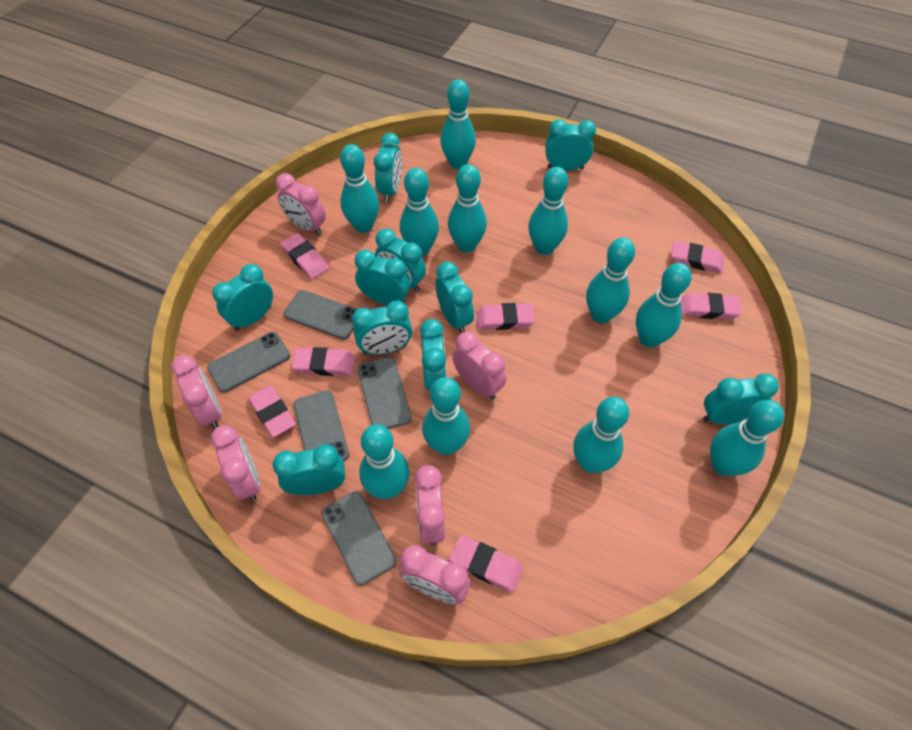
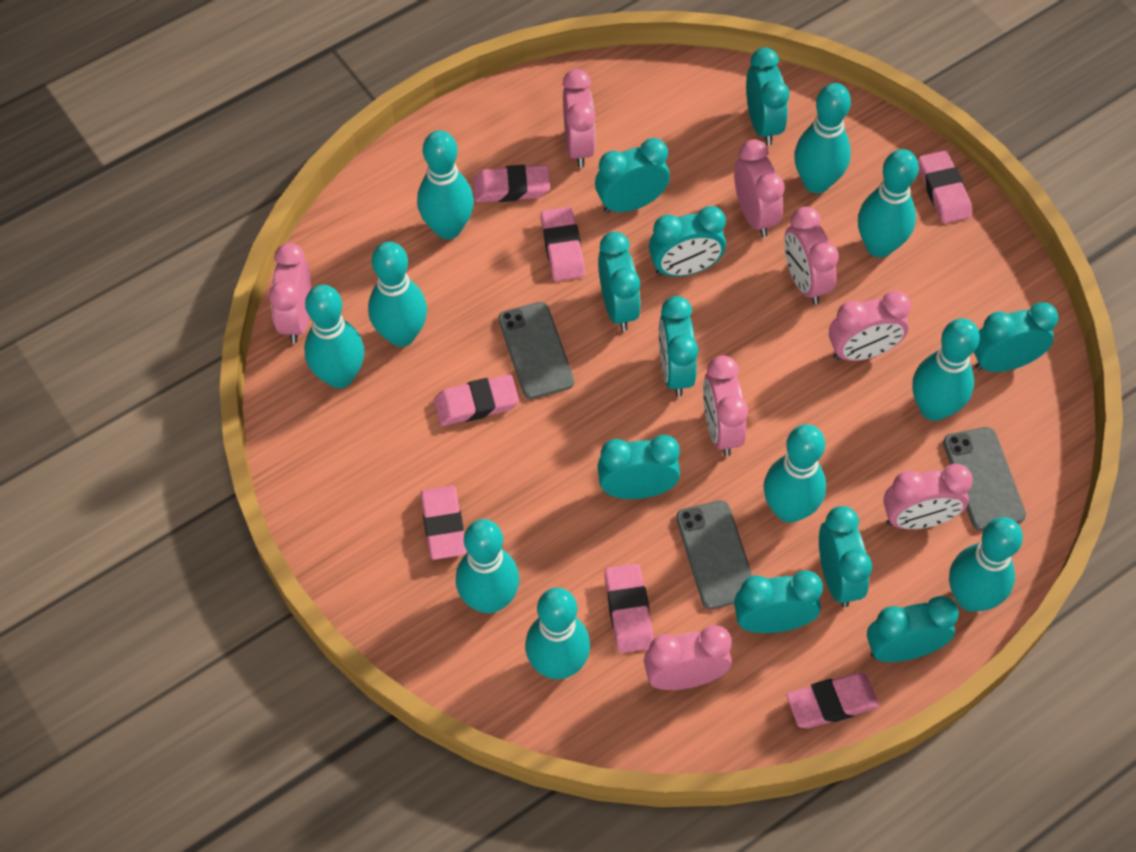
grey phone: 5 -> 3
pink clock: 6 -> 8
turquoise bowling pin: 11 -> 10

